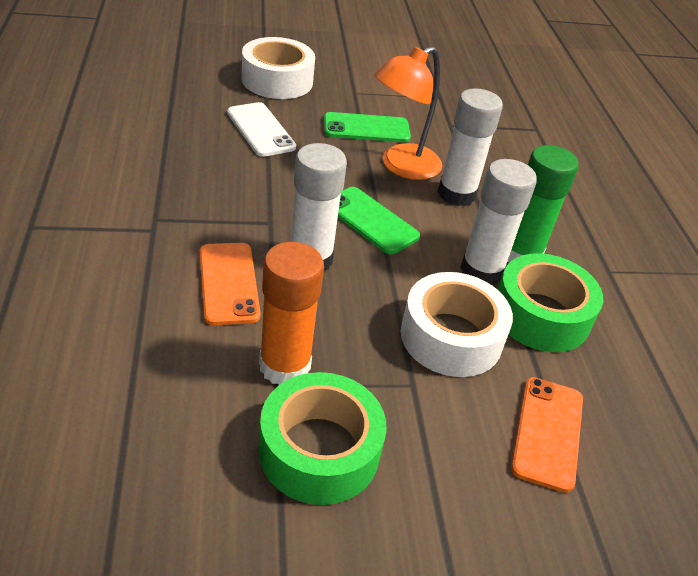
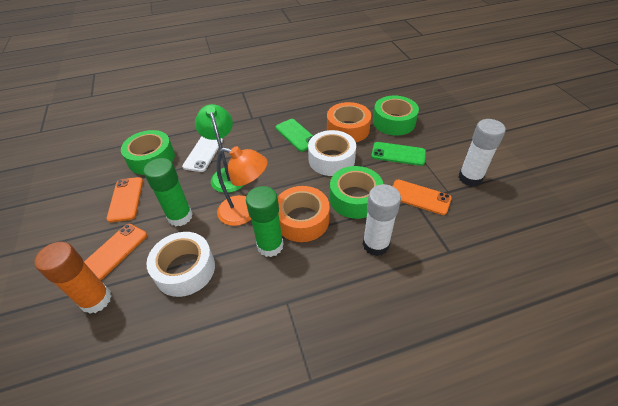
green glue stick: 1 -> 2
green lamp: 0 -> 1
green tape: 2 -> 3
orange phone: 2 -> 3
orange tape: 0 -> 2
white glue stick: 3 -> 2

